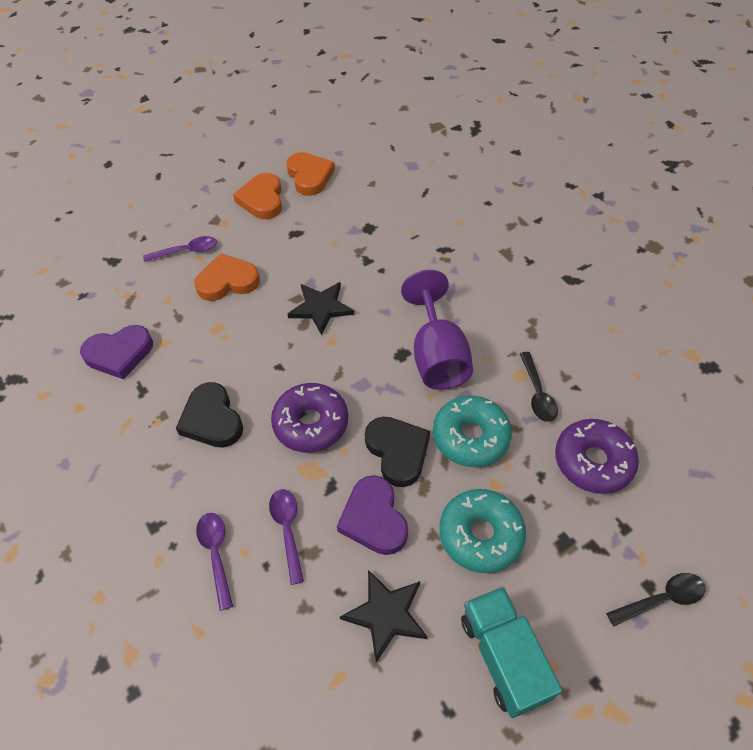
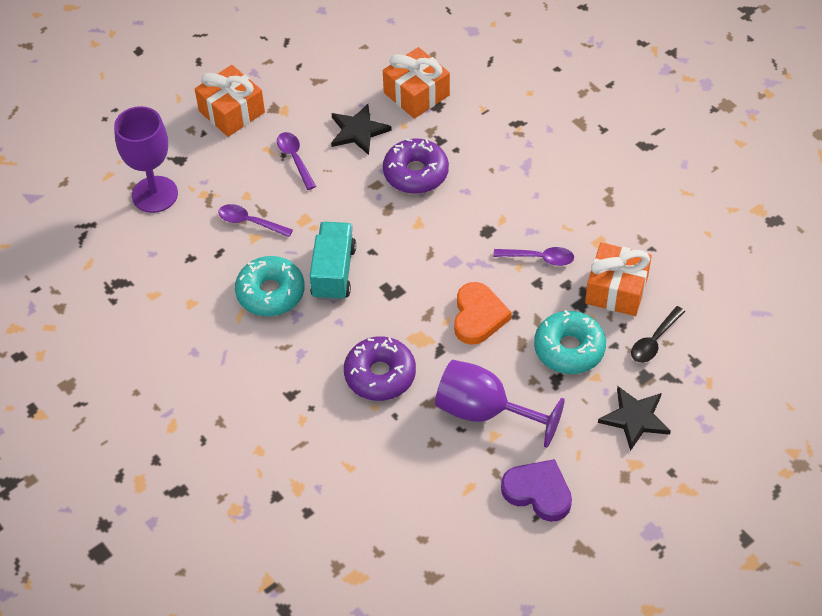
black heart: 2 -> 0
black spoon: 2 -> 1
orange gift: 0 -> 3
orange heart: 3 -> 1
purple goblet: 1 -> 2
purple heart: 2 -> 1

